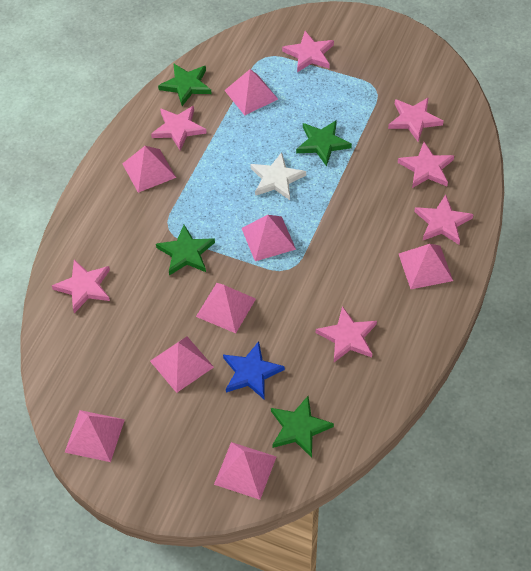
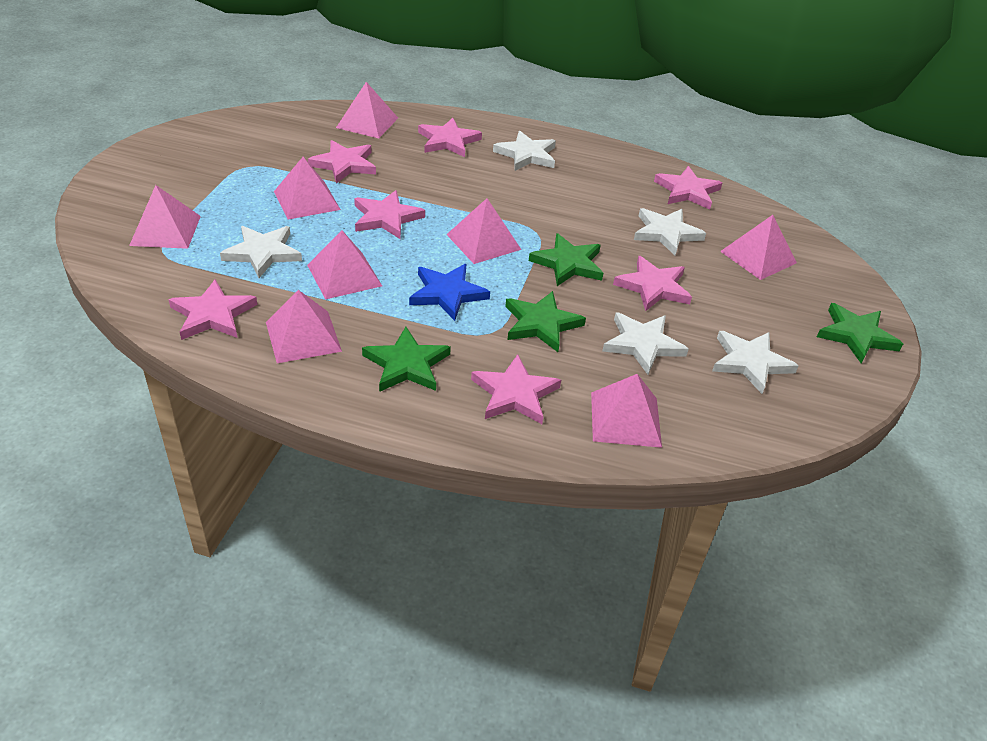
white star: 1 -> 5

